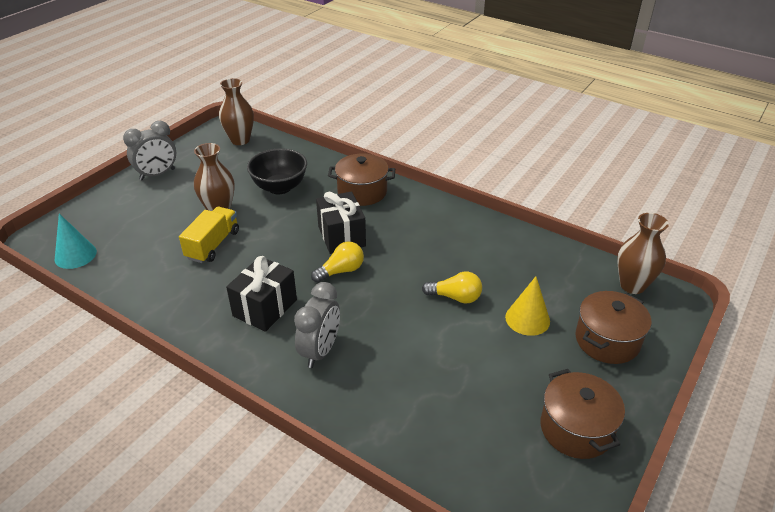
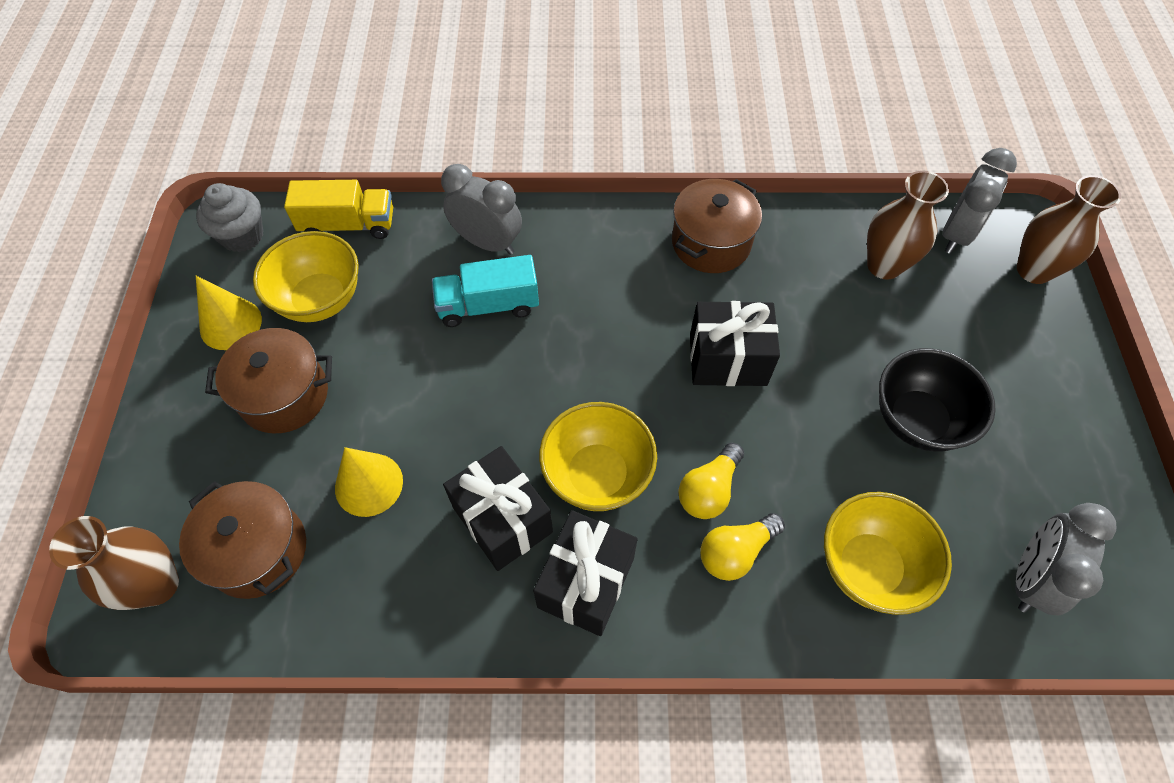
black gift: 2 -> 3
grey clock: 2 -> 3
grey cupcake: 0 -> 1
turquoise cone: 1 -> 0
turquoise truck: 0 -> 1
yellow bowl: 0 -> 3
yellow cone: 1 -> 2

